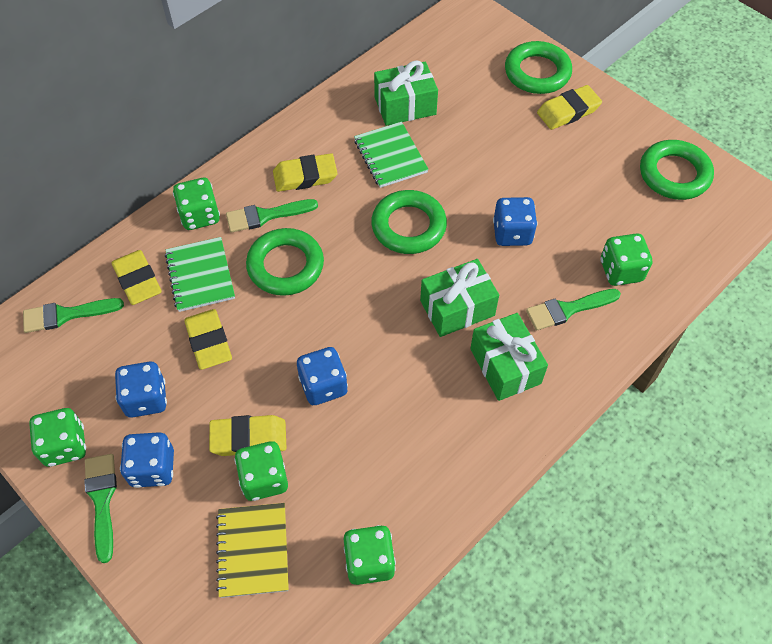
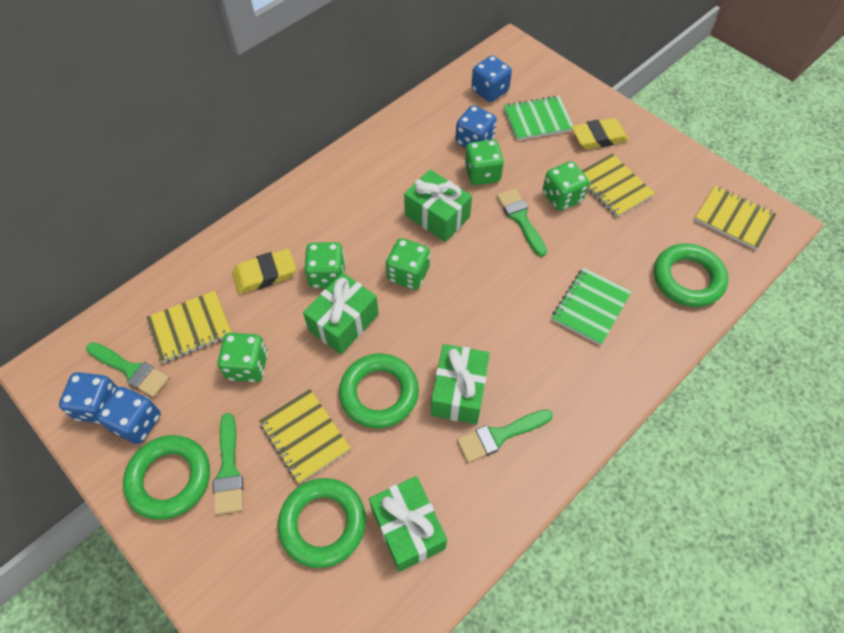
green gift: 3 -> 4
yellow eraser: 5 -> 2
yellow notebook: 1 -> 4

